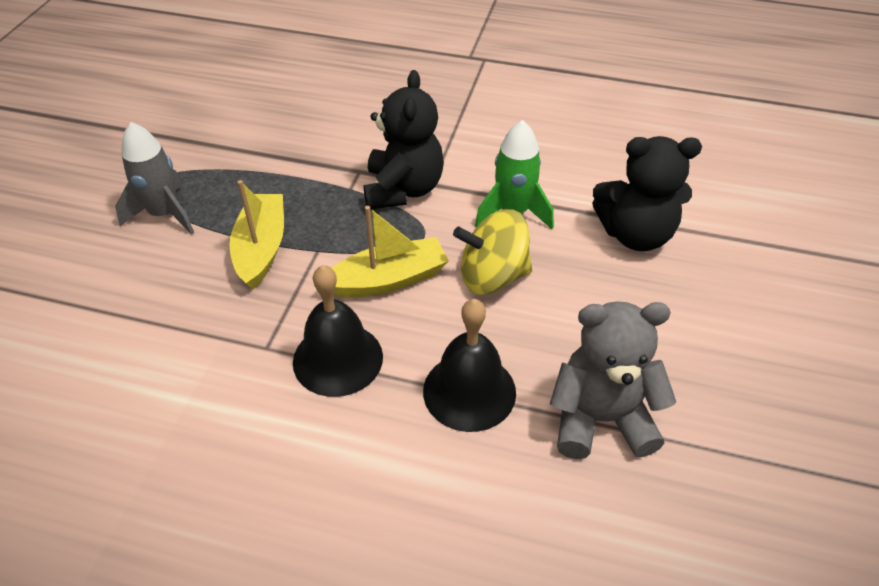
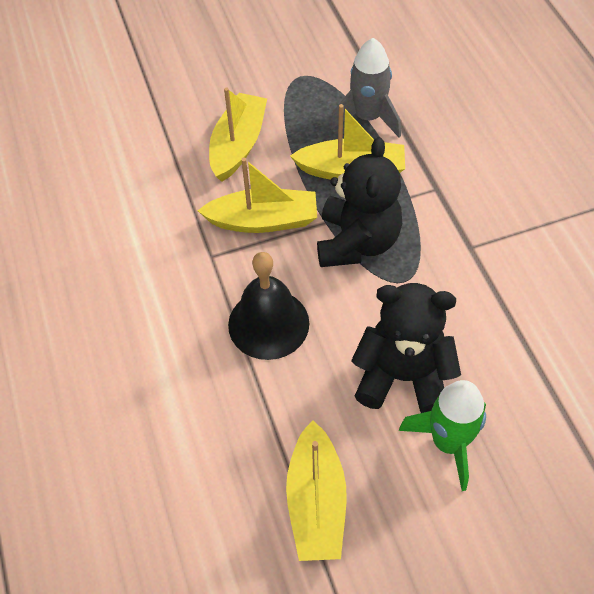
black bell: 2 -> 1
grey teddy bear: 1 -> 0
yellow boat: 2 -> 4
yellow spinning top: 1 -> 0

